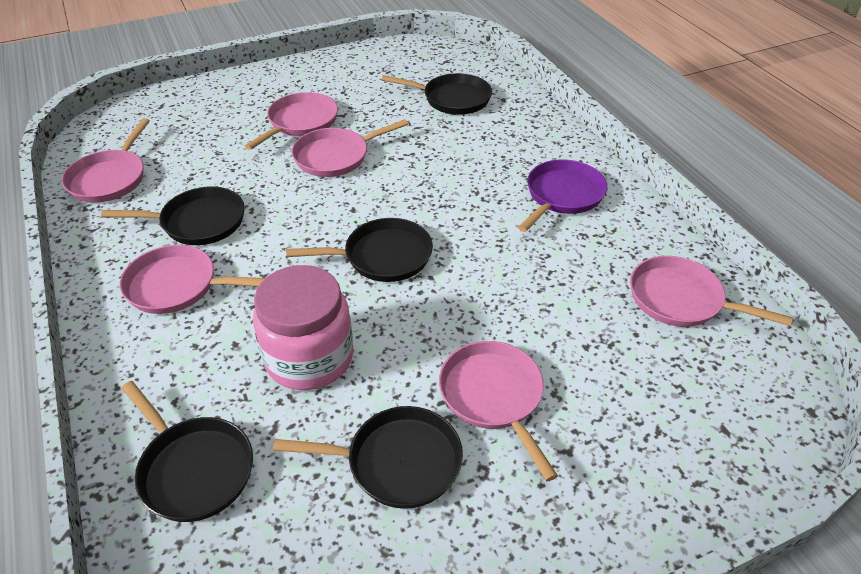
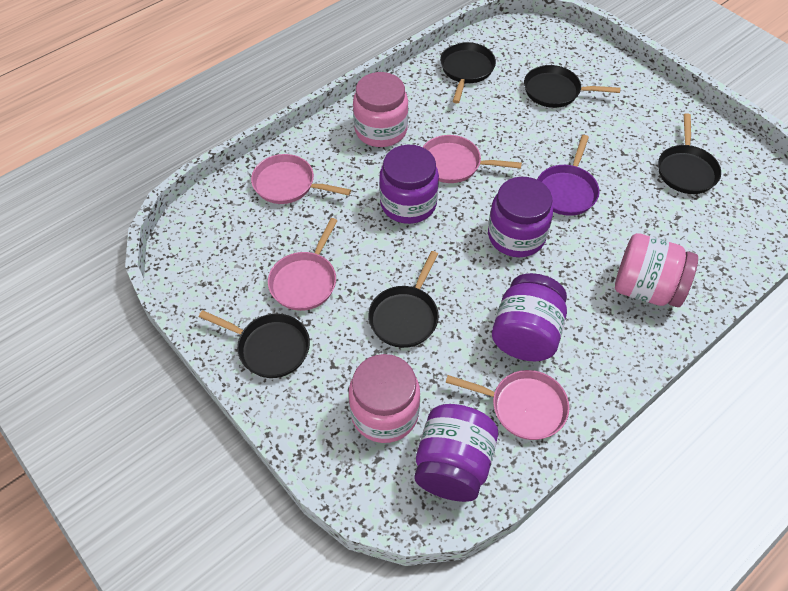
pink jar: 1 -> 3
pink pan: 6 -> 4
purple jar: 0 -> 4

